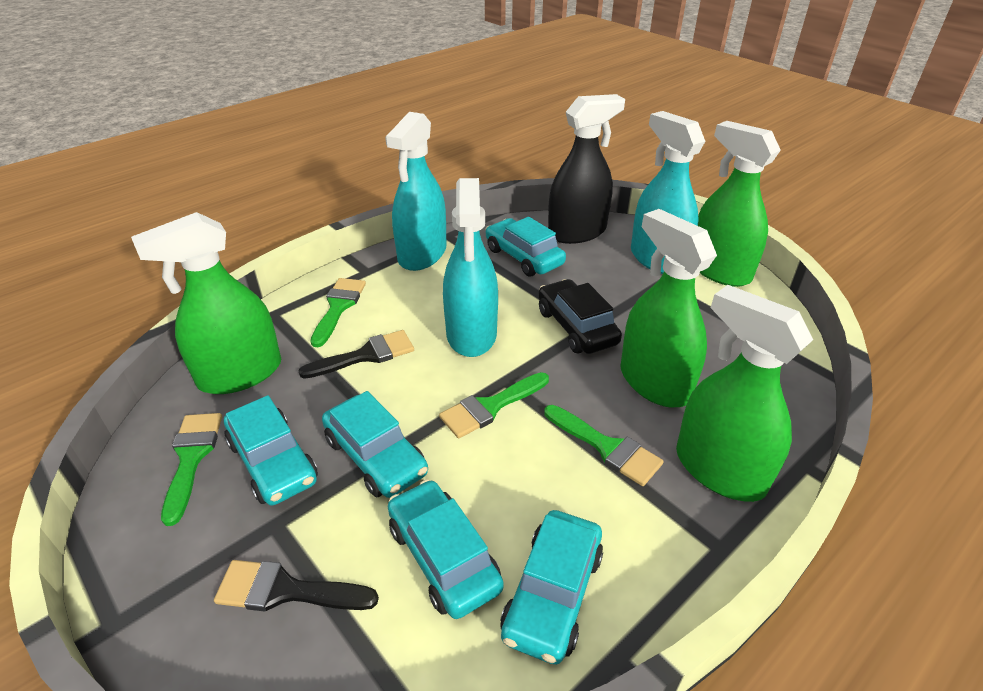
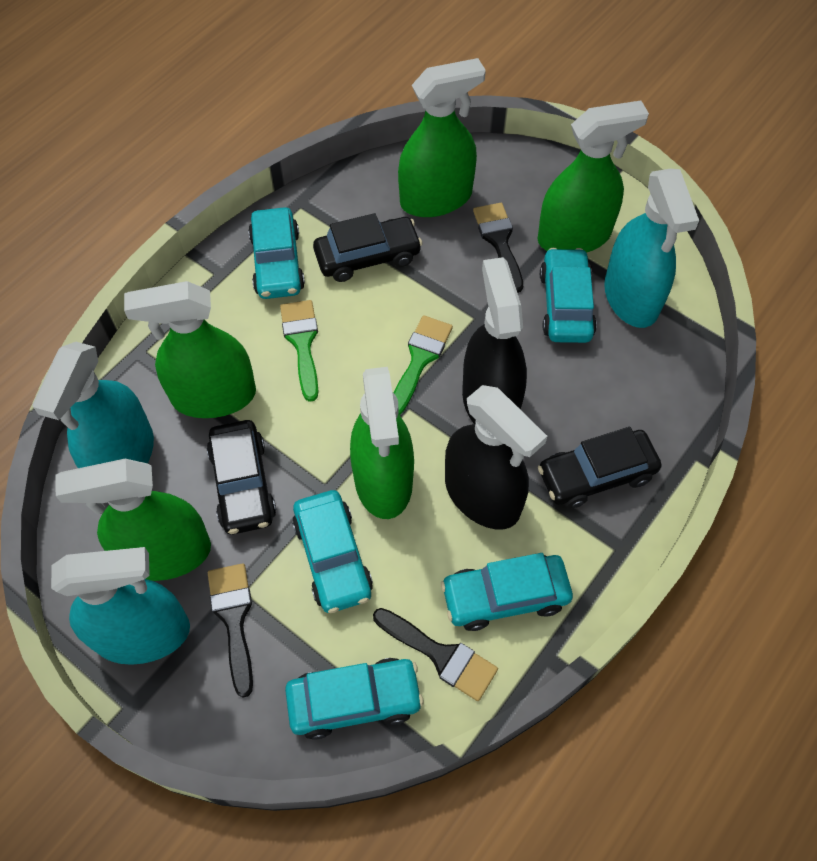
black brush: 2 -> 3
black car: 1 -> 3
black spray bottle: 1 -> 2
green brush: 4 -> 2
green spray bottle: 4 -> 5

